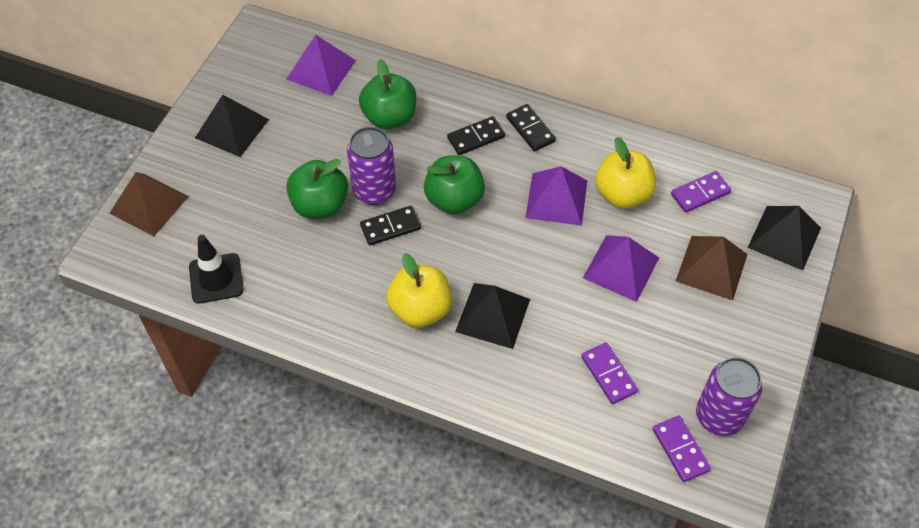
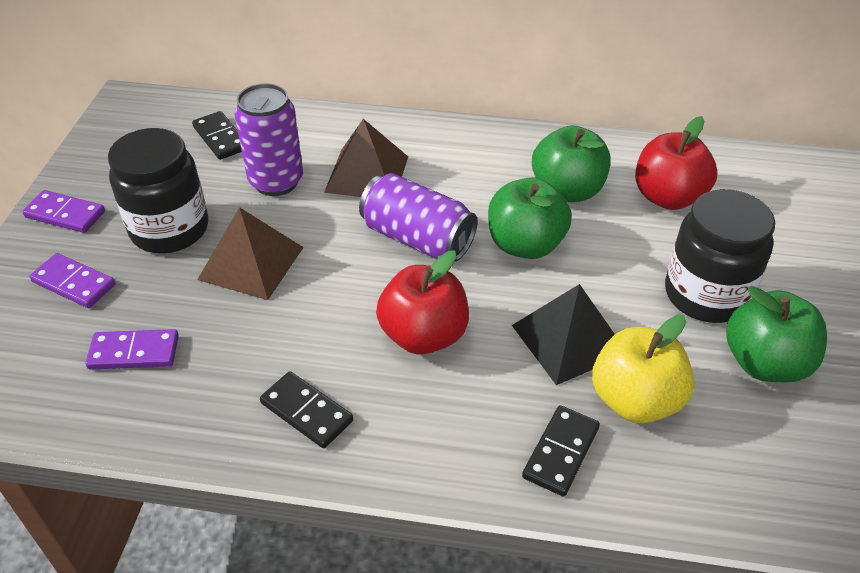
black jar: 0 -> 2
black pyramid: 3 -> 1
black traffic cone: 1 -> 0
purple pyramid: 3 -> 0
red apple: 0 -> 2
yellow apple: 2 -> 1

